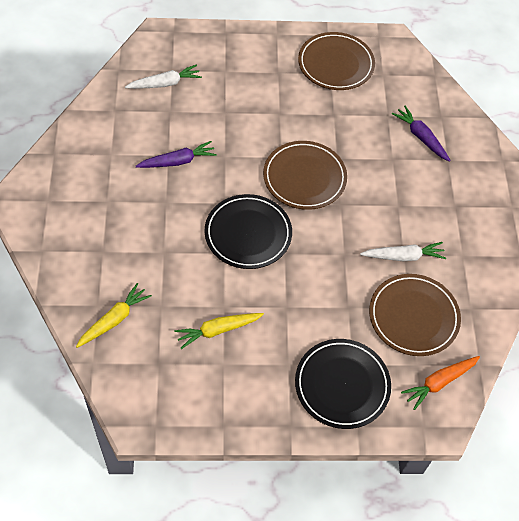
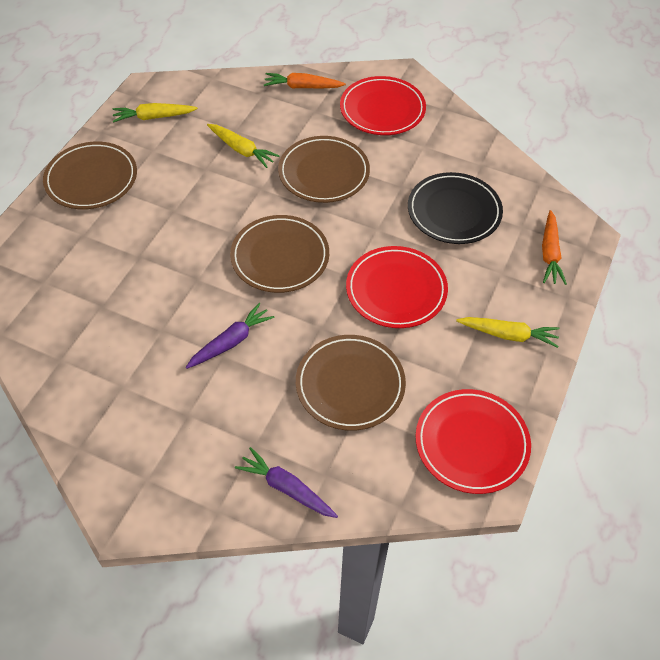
black plate: 2 -> 1
brown plate: 3 -> 4
orange carrot: 1 -> 2
red plate: 0 -> 3
white carrot: 2 -> 0
yellow carrot: 2 -> 3

